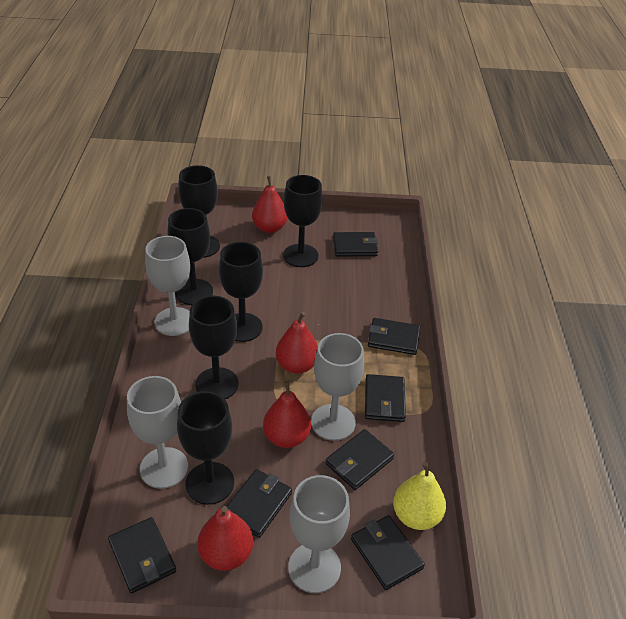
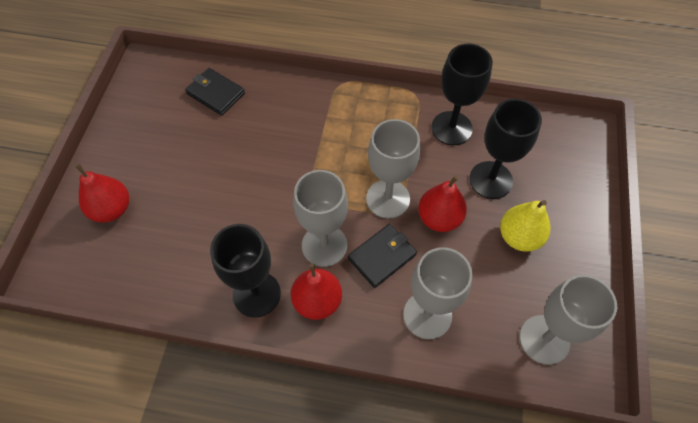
black goblet: 6 -> 3
black wallet: 7 -> 2
red pear: 4 -> 3

